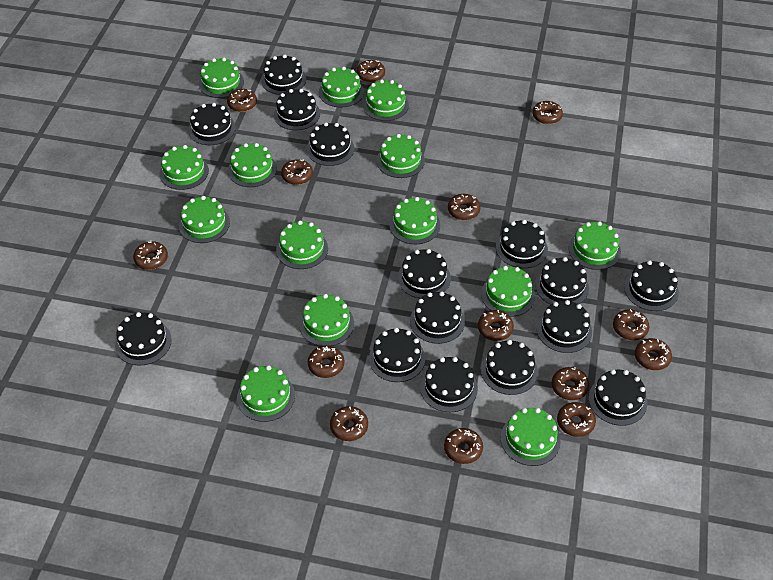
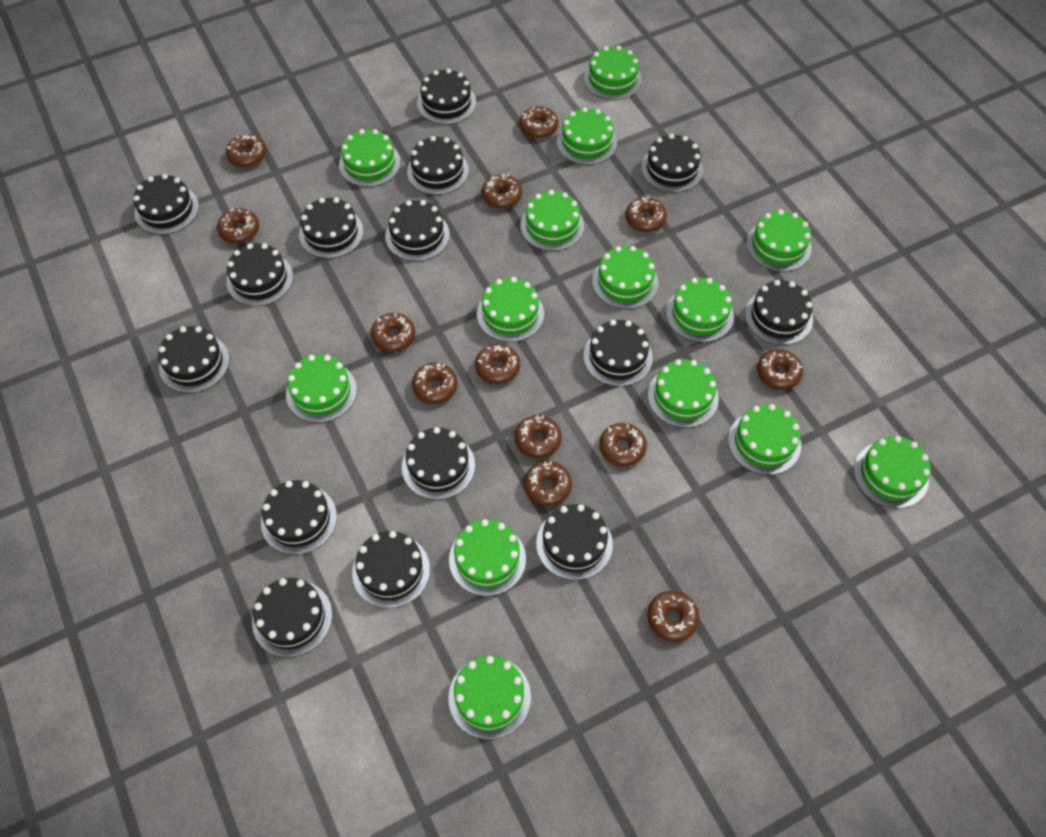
brown donut: 14 -> 13

